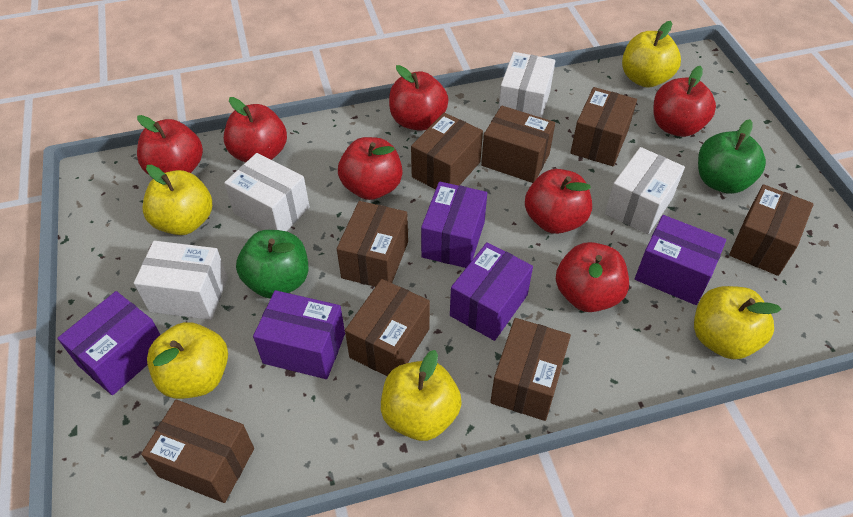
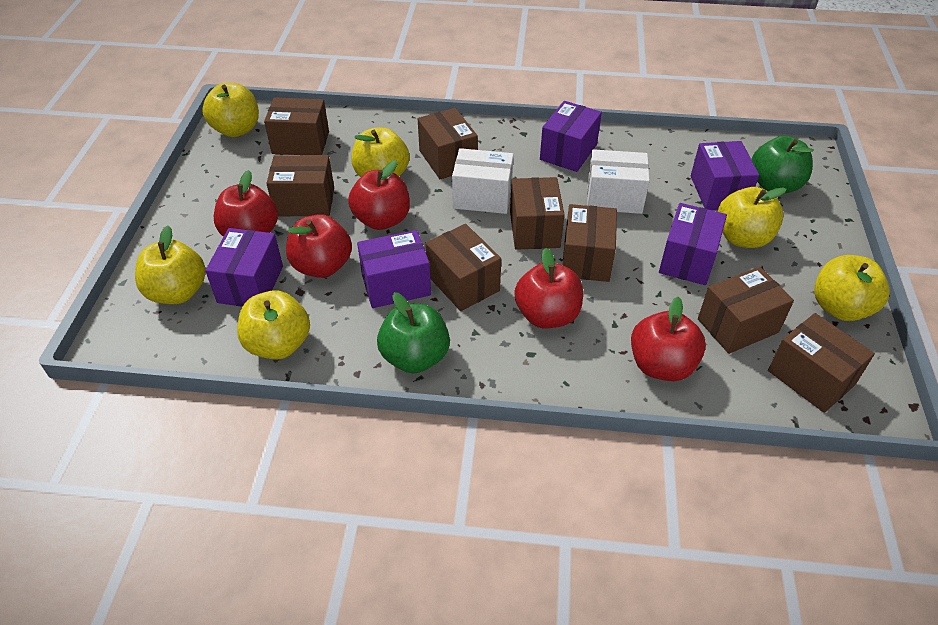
red apple: 7 -> 5
white box: 4 -> 2
yellow apple: 5 -> 6

